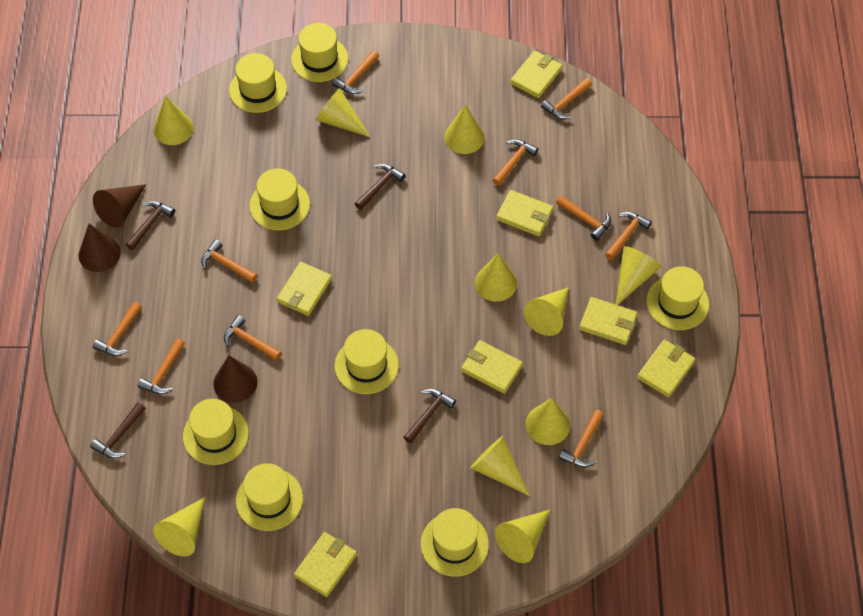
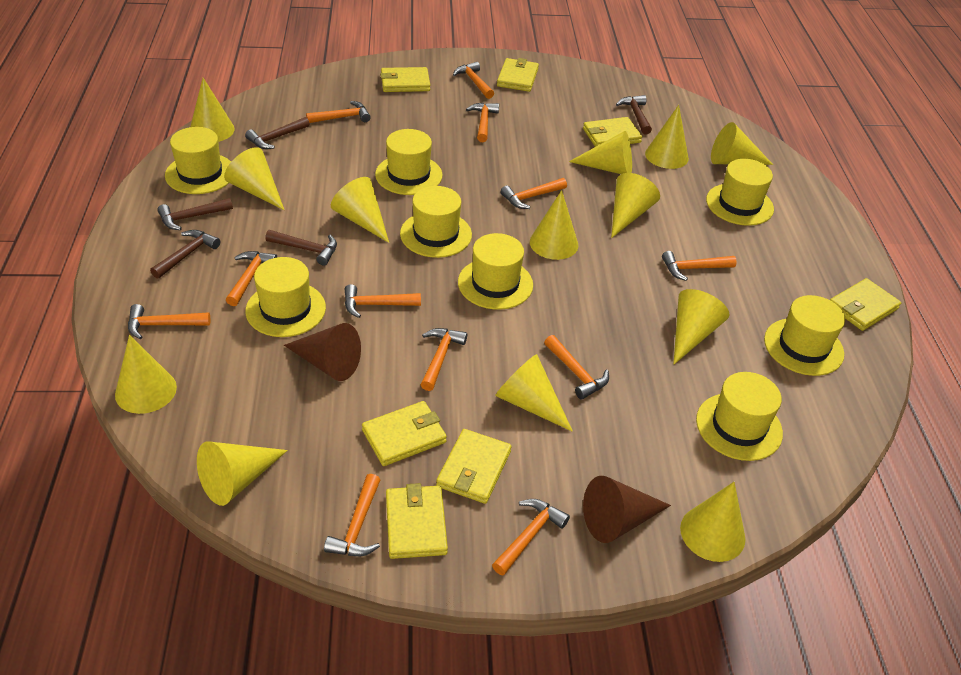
brown cone: 3 -> 2
brown hammer: 4 -> 5
orange hammer: 10 -> 12
yellow cone: 10 -> 13

